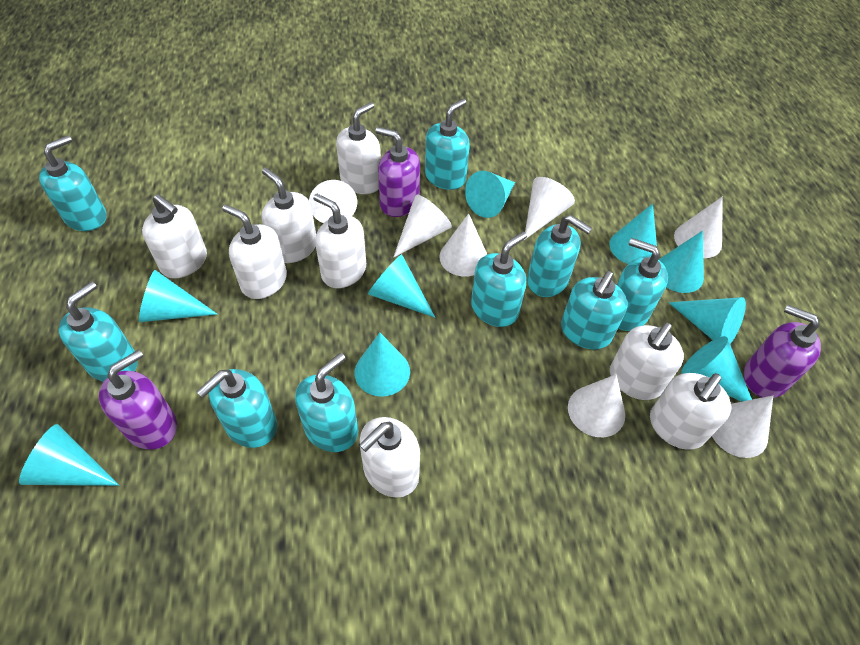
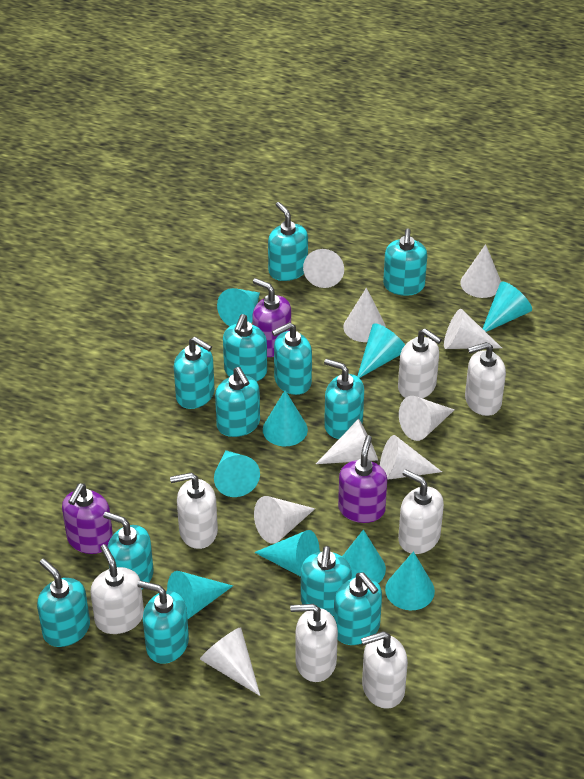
turquoise soap dispenser: 9 -> 12
white cone: 7 -> 9
white soap dispenser: 8 -> 7

